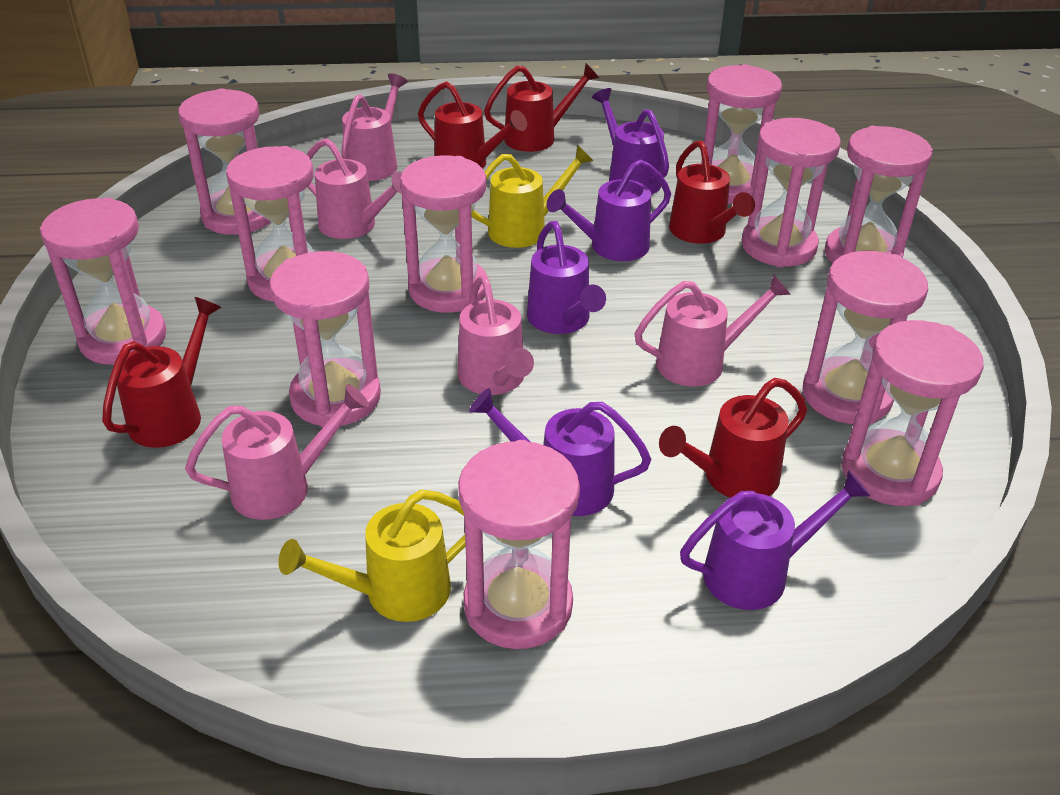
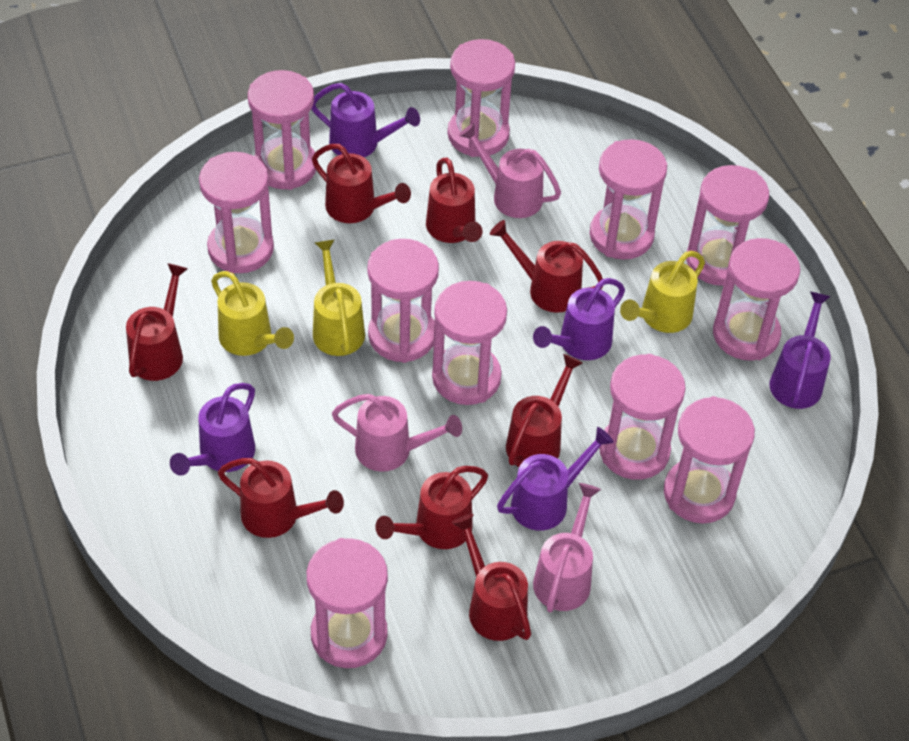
pink watering can: 5 -> 3
red watering can: 5 -> 8
yellow watering can: 2 -> 3

